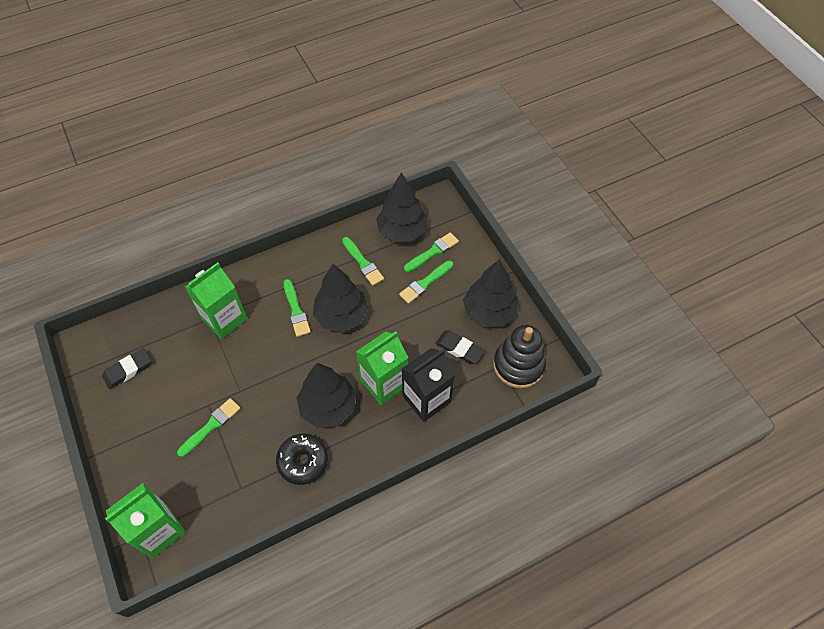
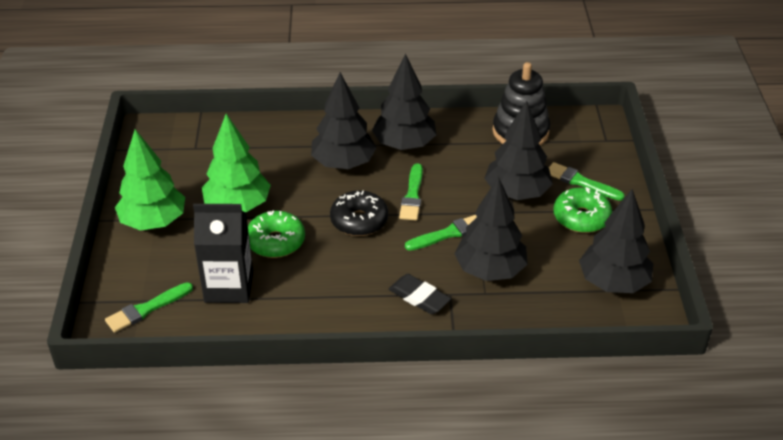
black eraser: 2 -> 1
black tree: 4 -> 5
green brush: 5 -> 4
green carton: 3 -> 0
green donut: 0 -> 2
green tree: 0 -> 2

